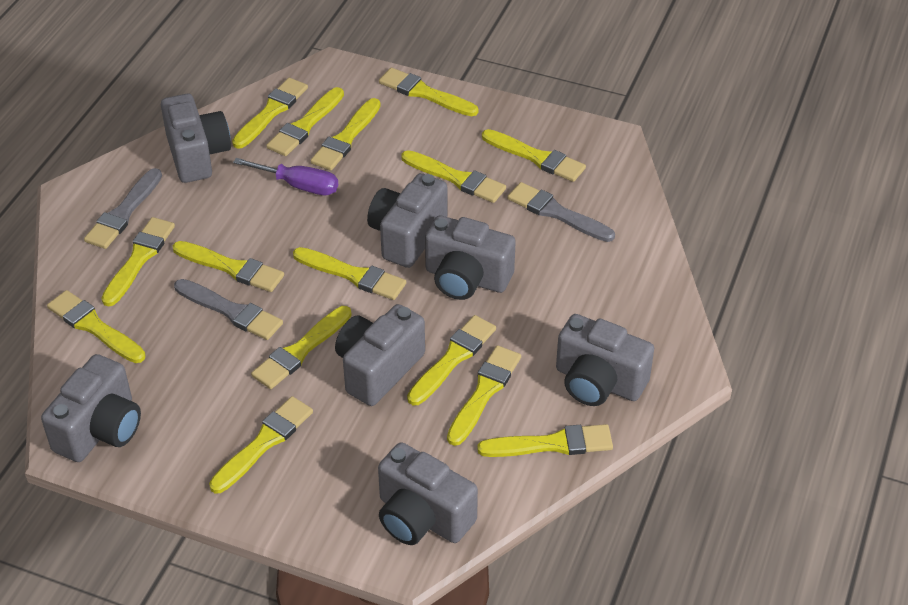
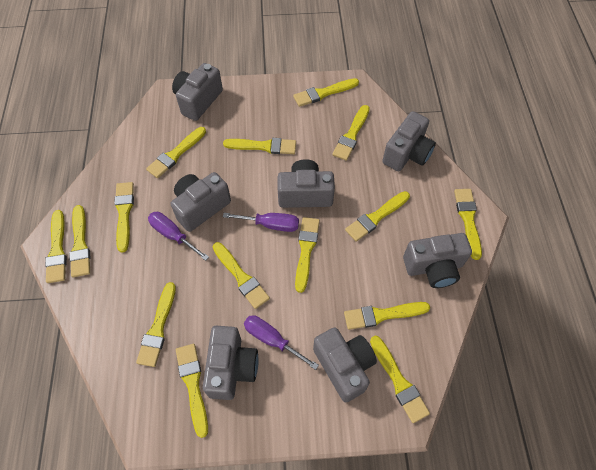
grey brush: 3 -> 0
purple screwdriver: 1 -> 3

